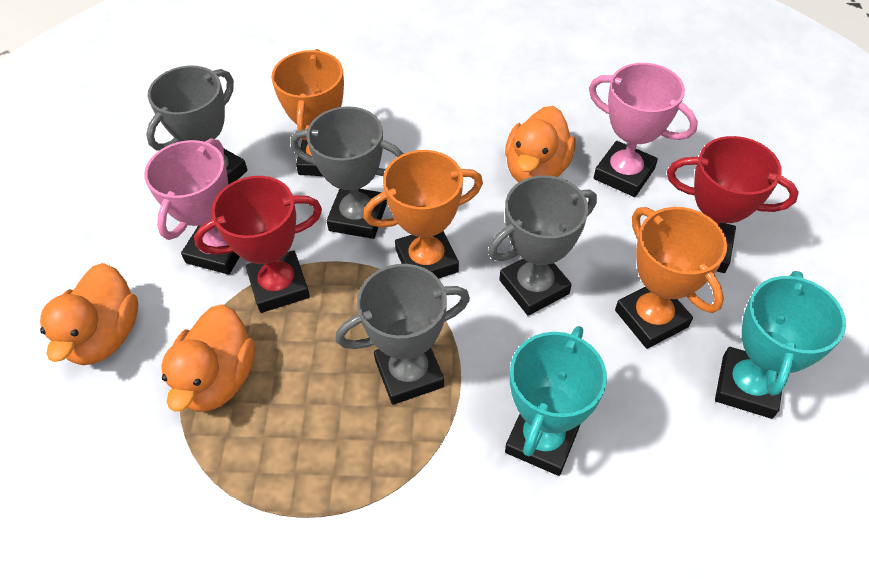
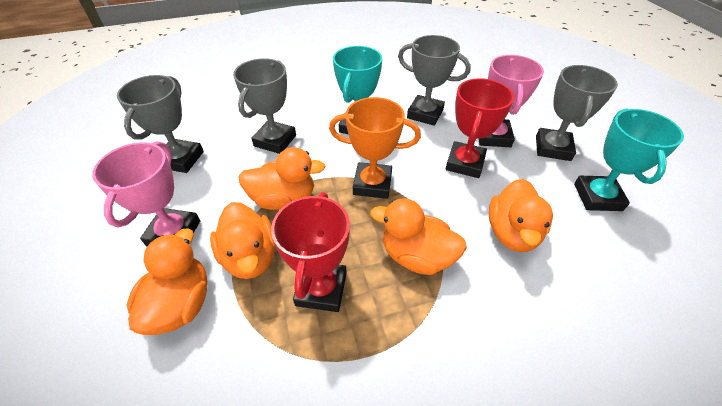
orange duck: 3 -> 5
orange trophy: 3 -> 1

